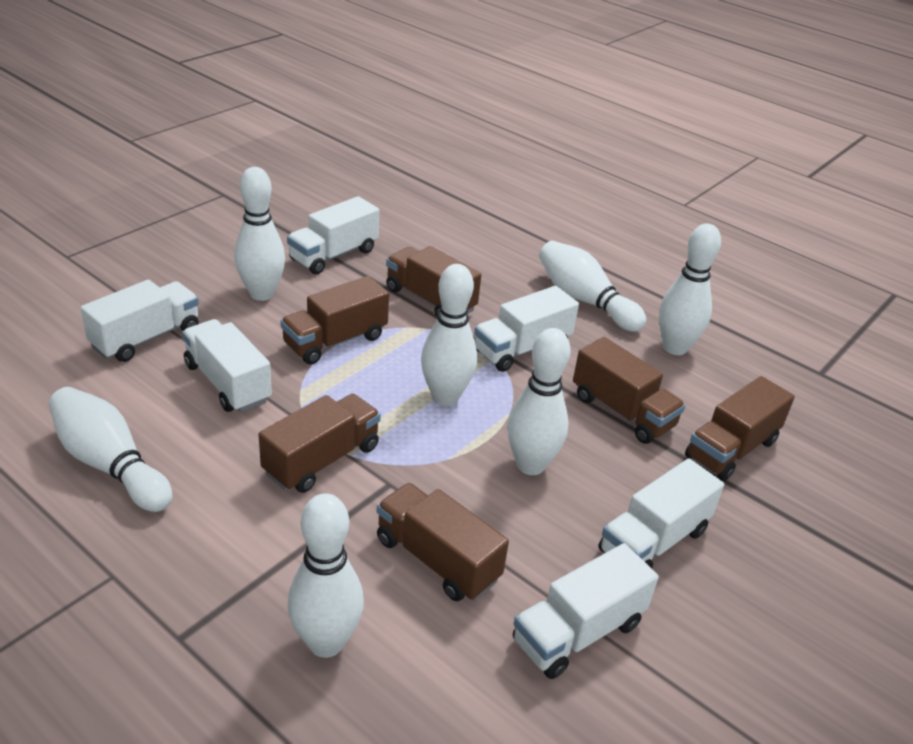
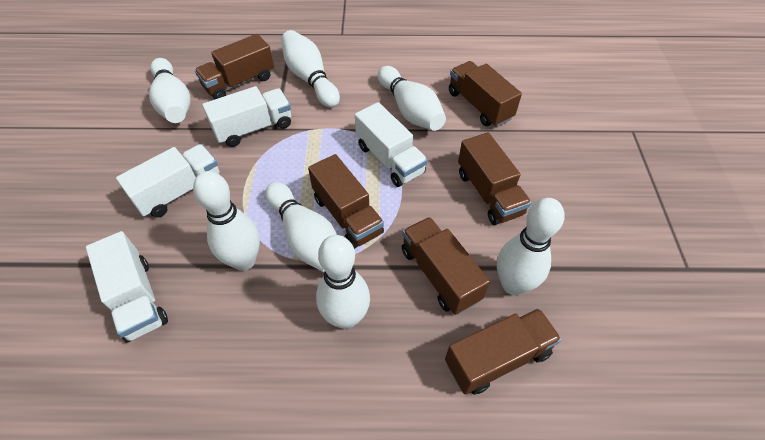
white truck: 6 -> 4

